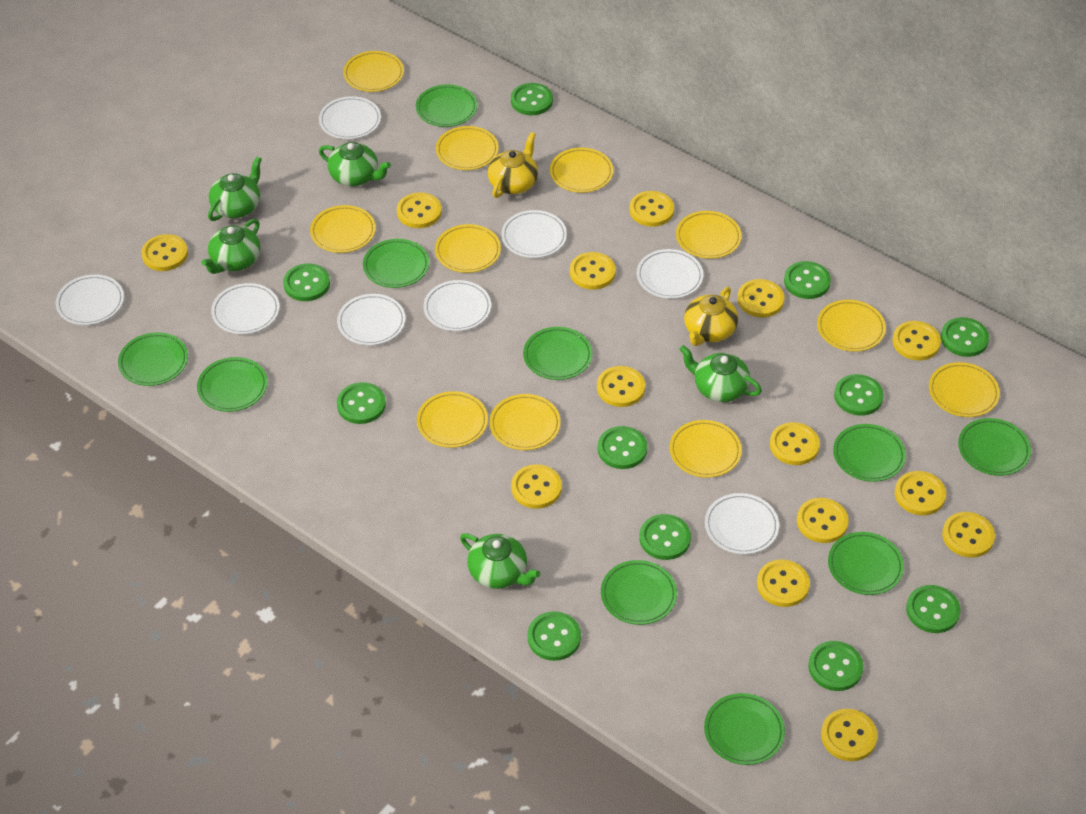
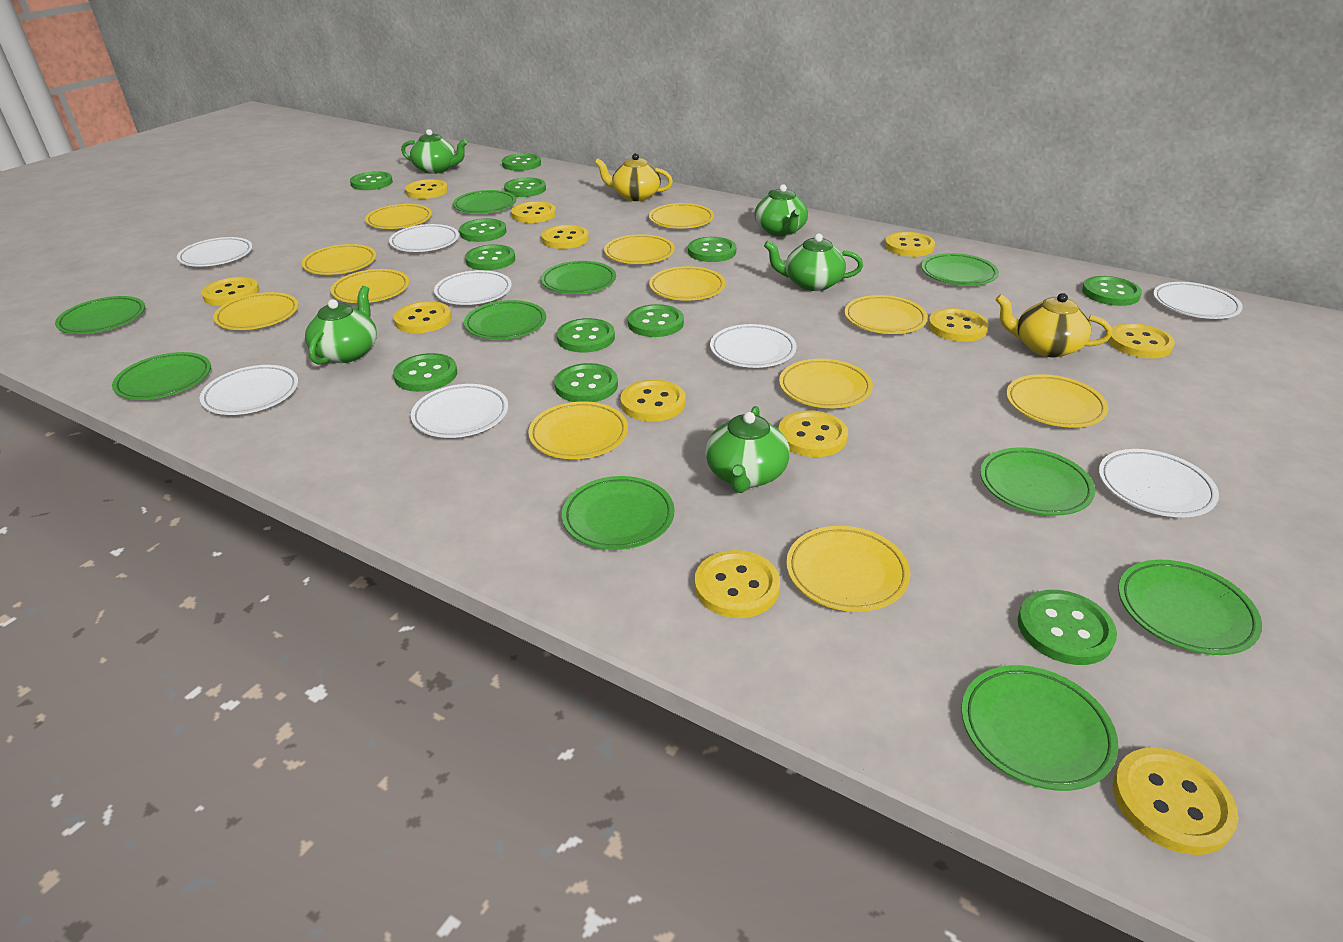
green button: 11 -> 12
yellow button: 14 -> 12
yellow plate: 11 -> 12

